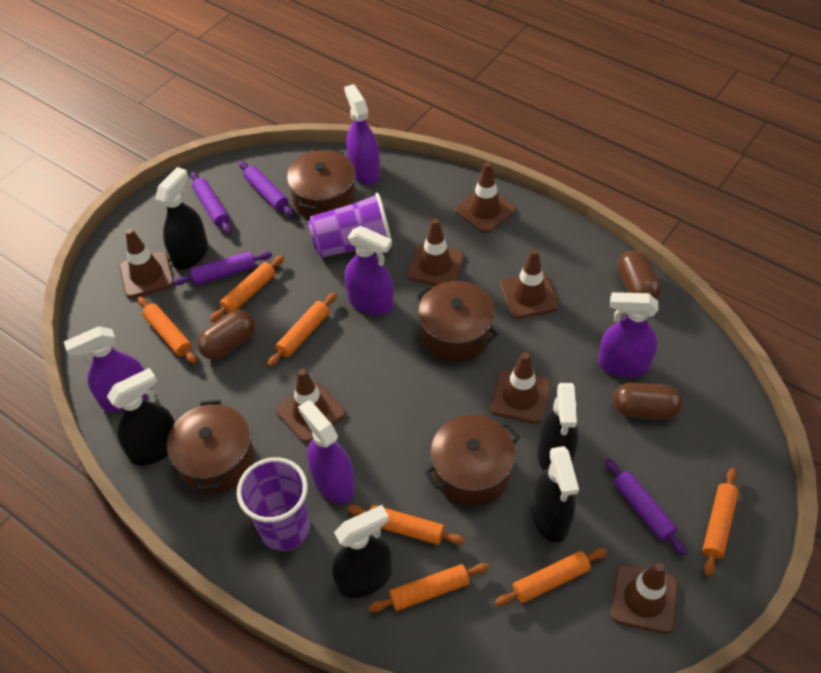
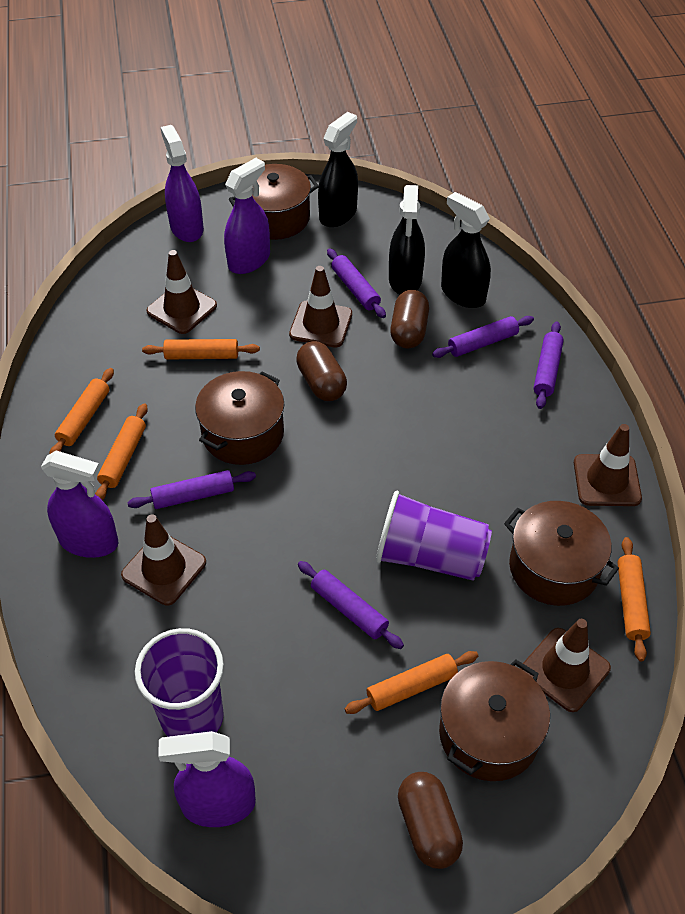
black spray bottle: 5 -> 3
brown traffic cone: 7 -> 5
orange rolling pin: 7 -> 5
purple rolling pin: 4 -> 5
purple spray bottle: 5 -> 4

